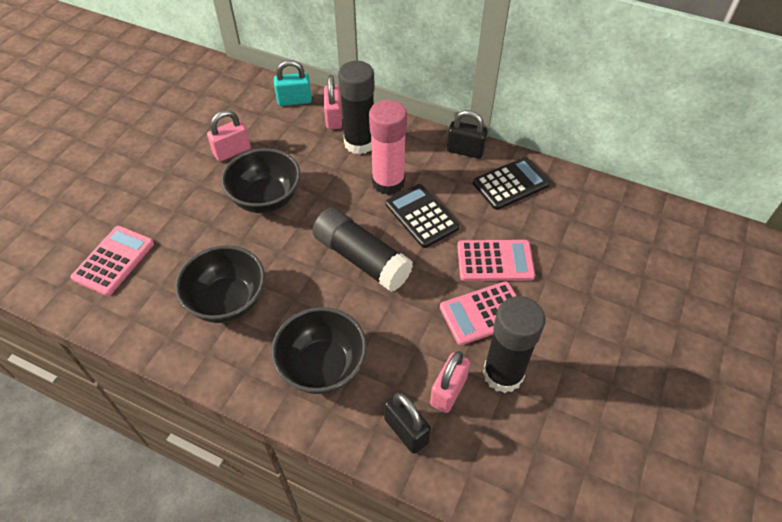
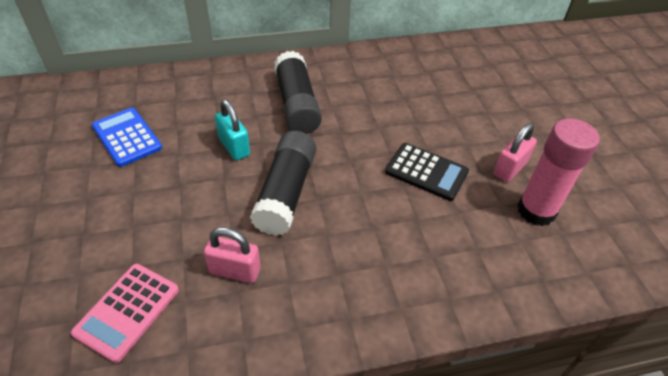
black bowl: 3 -> 0
black calculator: 2 -> 1
black glue stick: 3 -> 2
black padlock: 2 -> 0
blue calculator: 0 -> 1
pink calculator: 3 -> 1
pink padlock: 3 -> 2

